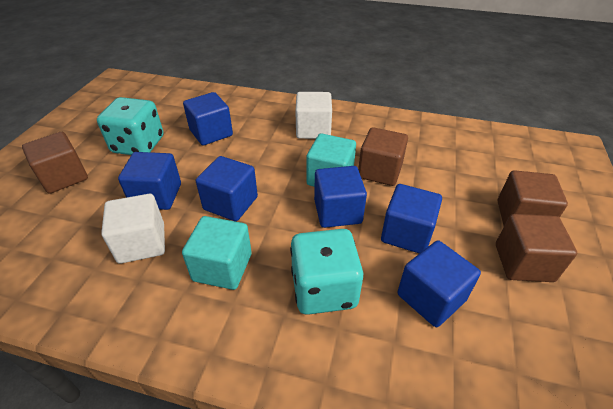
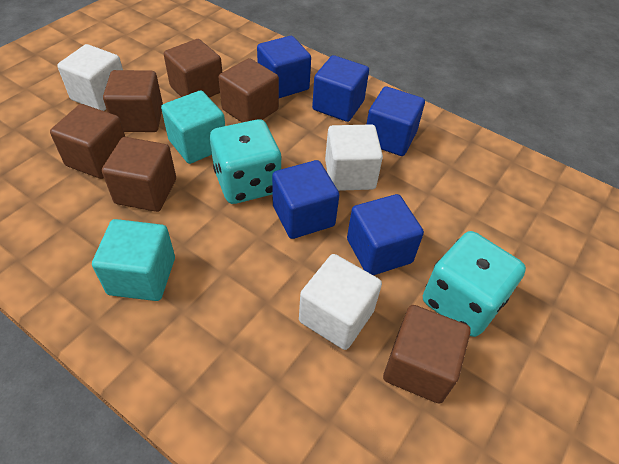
blue cube: 6 -> 5
brown cube: 4 -> 6
white cube: 2 -> 3

